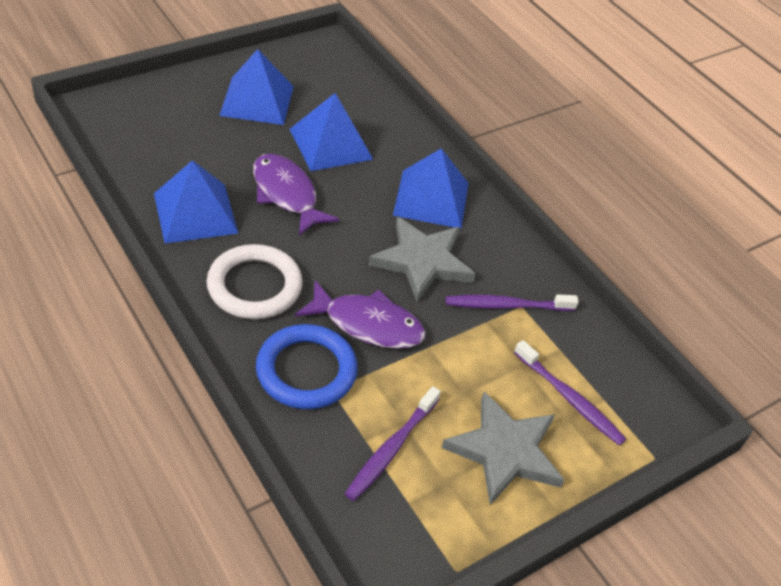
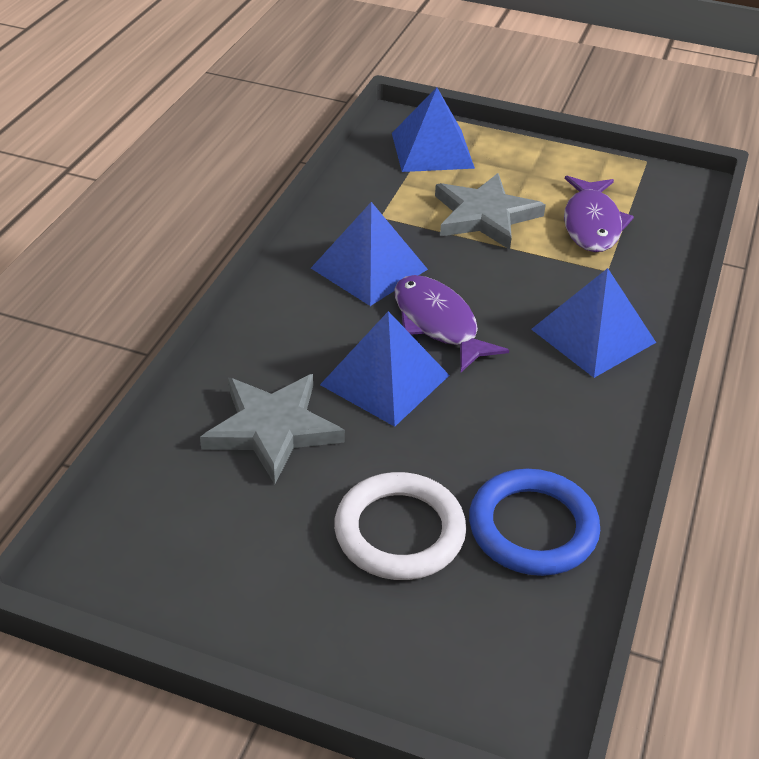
purple toothbrush: 3 -> 0

